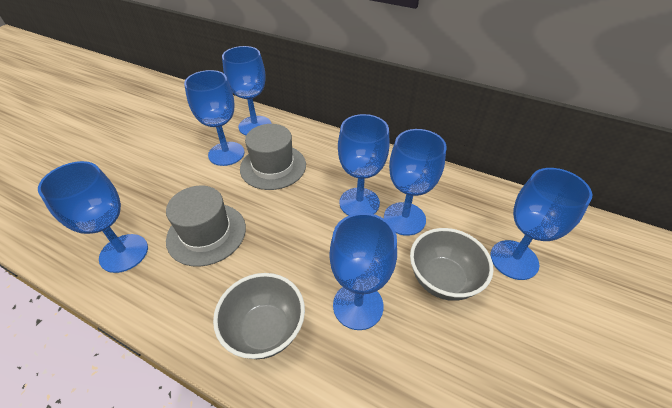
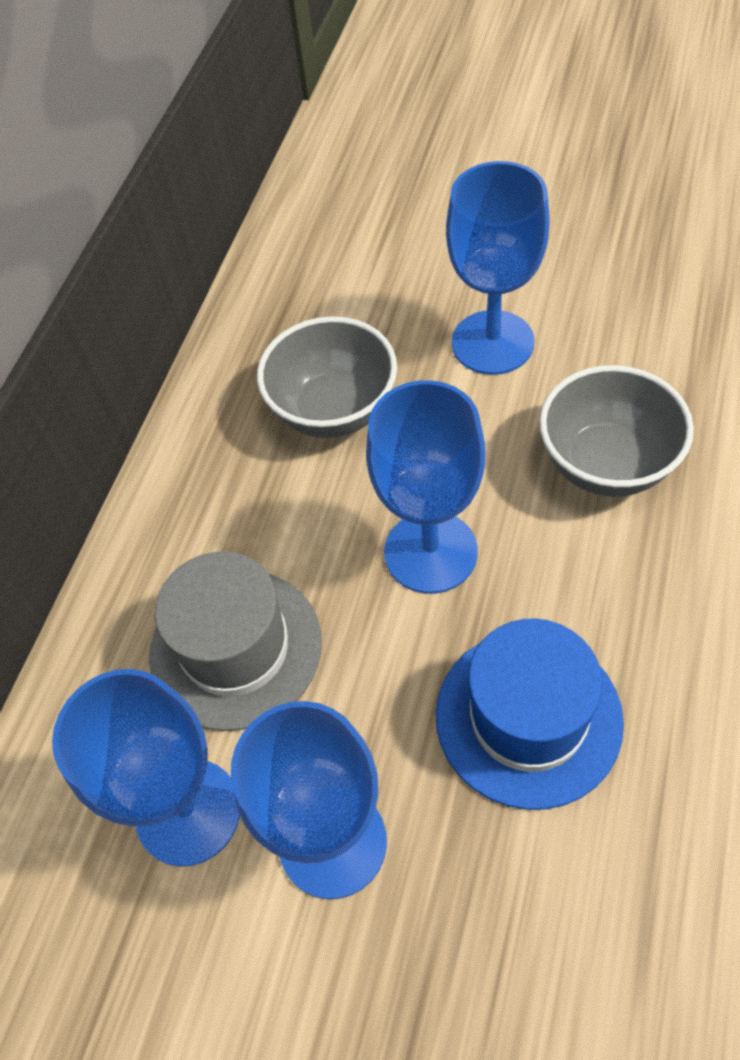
blue goblet: 7 -> 4
blue hat: 0 -> 1
grey hat: 2 -> 1

